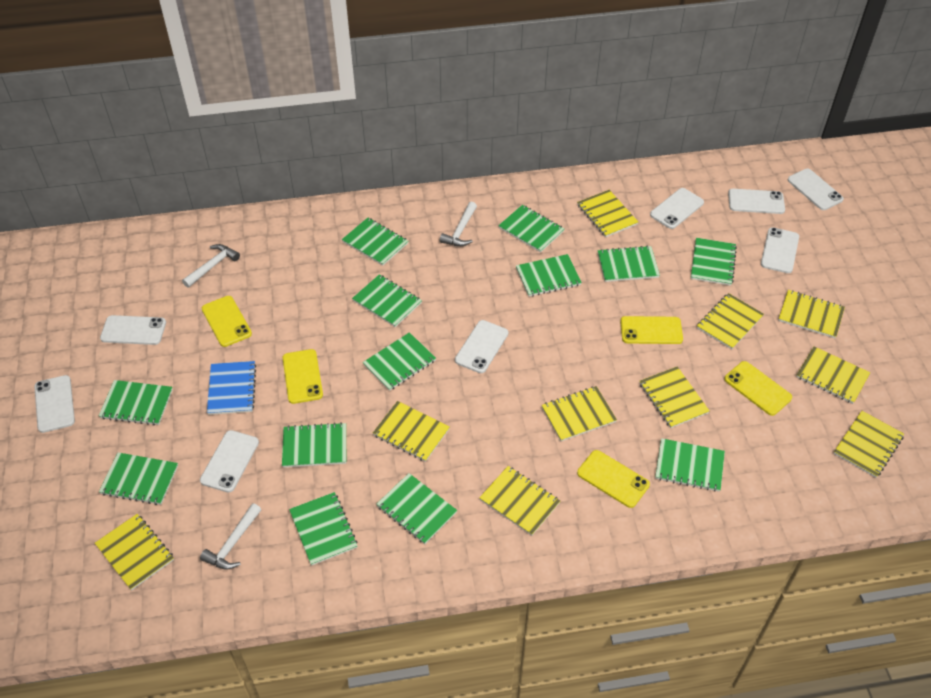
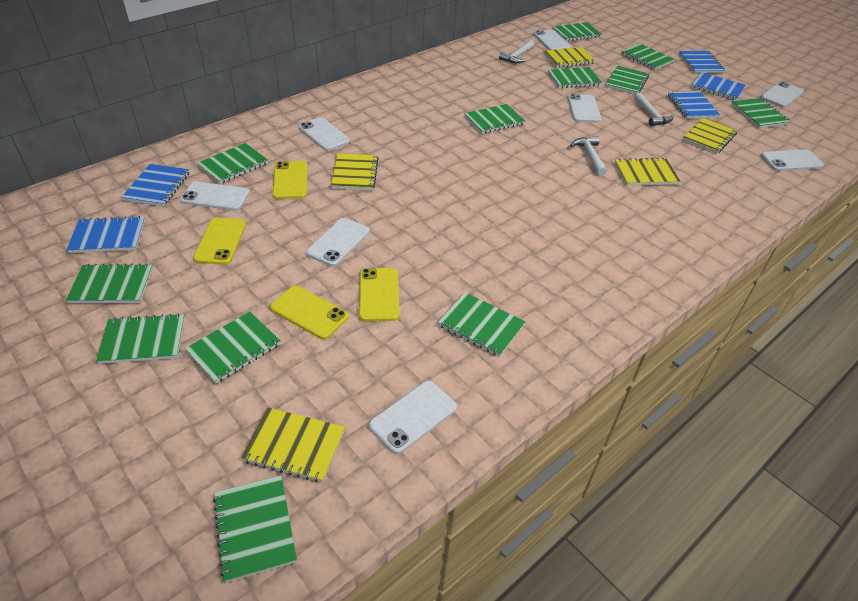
blue notebook: 1 -> 5
green notebook: 13 -> 12
yellow notebook: 10 -> 5
yellow phone: 5 -> 4

